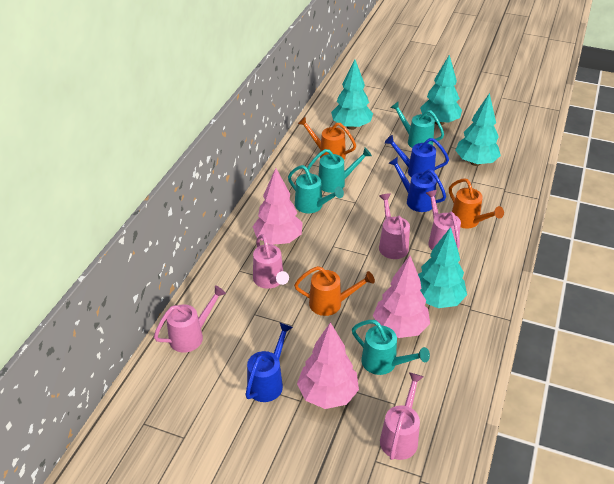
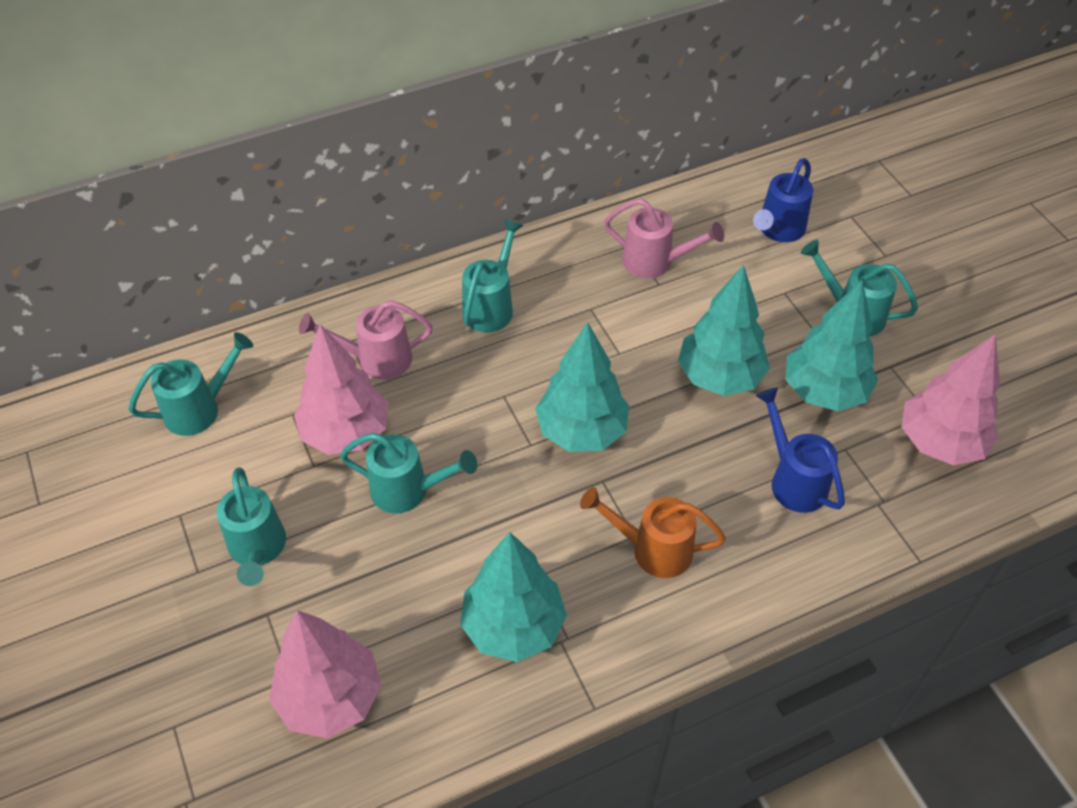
blue watering can: 3 -> 2
orange watering can: 3 -> 1
pink watering can: 5 -> 2
turquoise watering can: 4 -> 5

